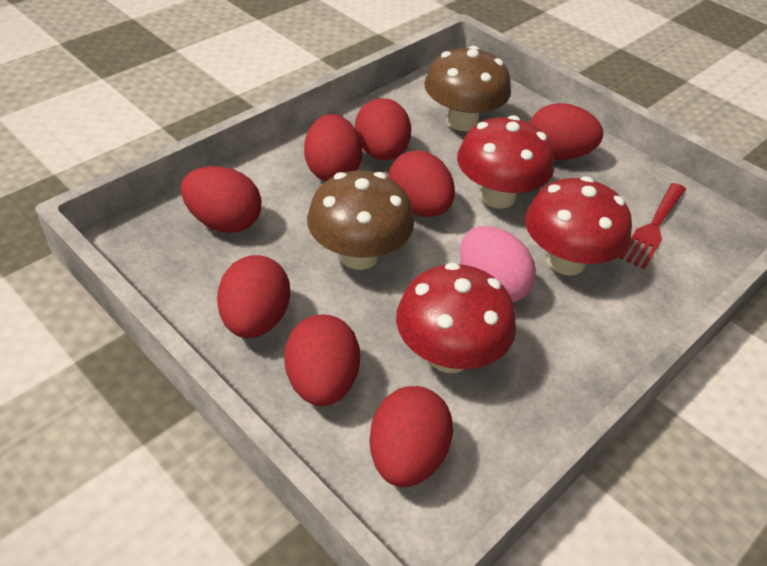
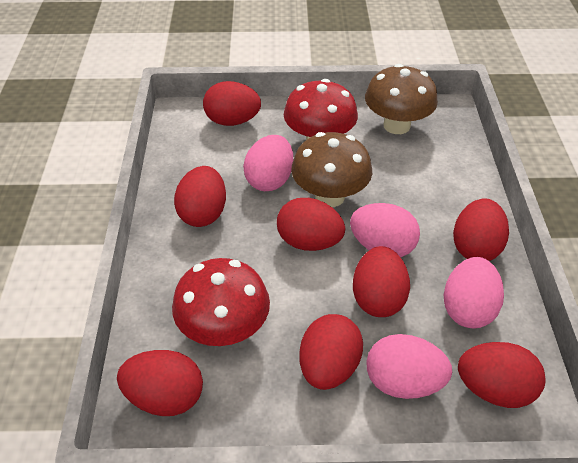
pink egg: 1 -> 4
red fork: 1 -> 0
red mushroom: 3 -> 2

